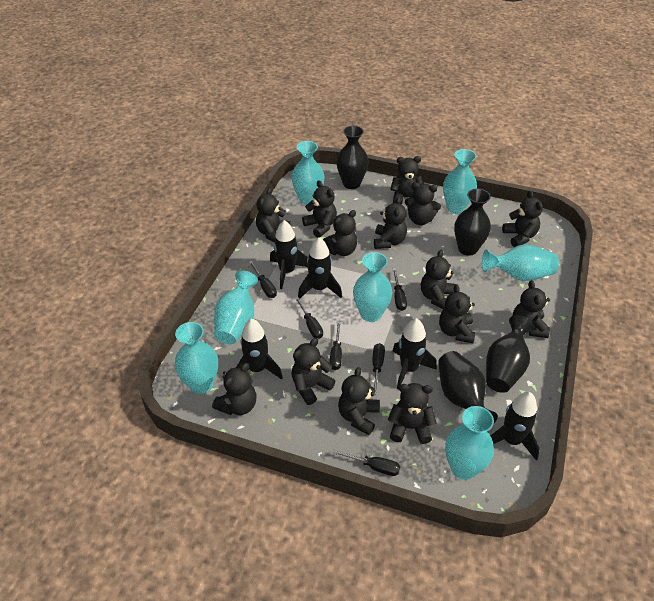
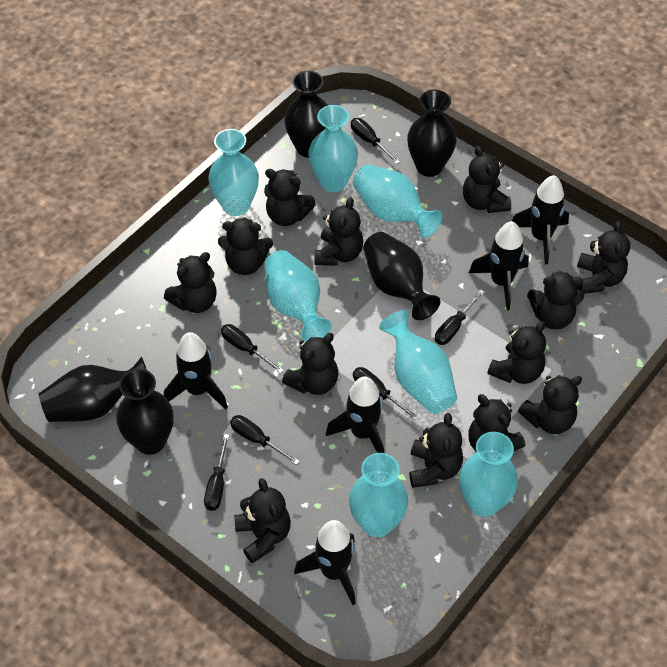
black teddy bear: 14 -> 13
black vase: 4 -> 5

